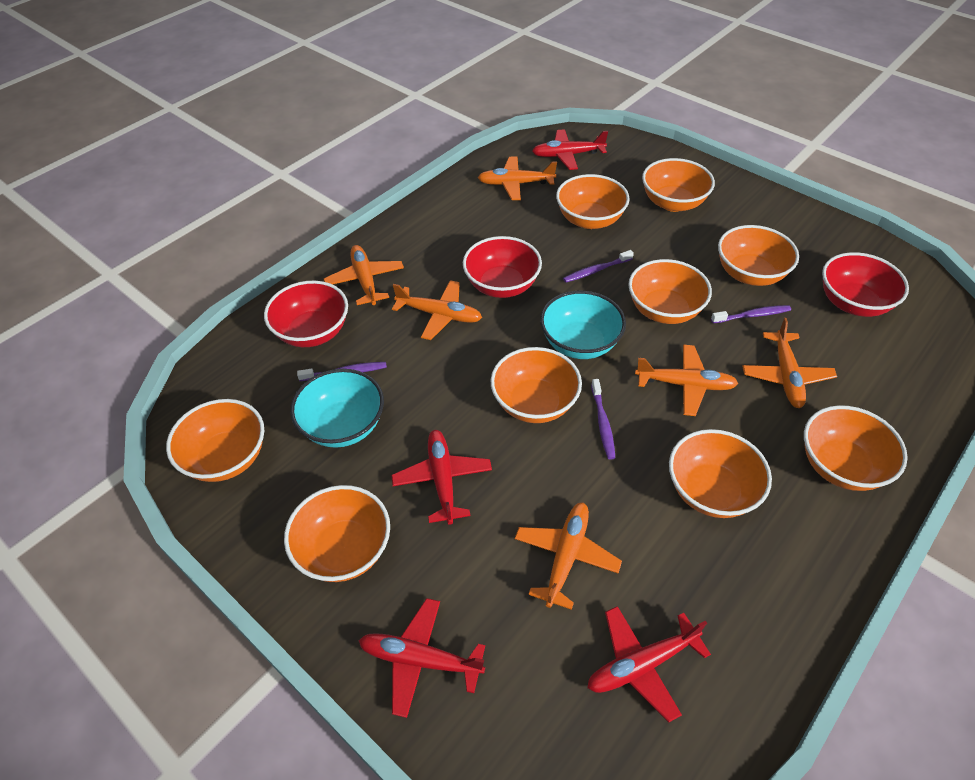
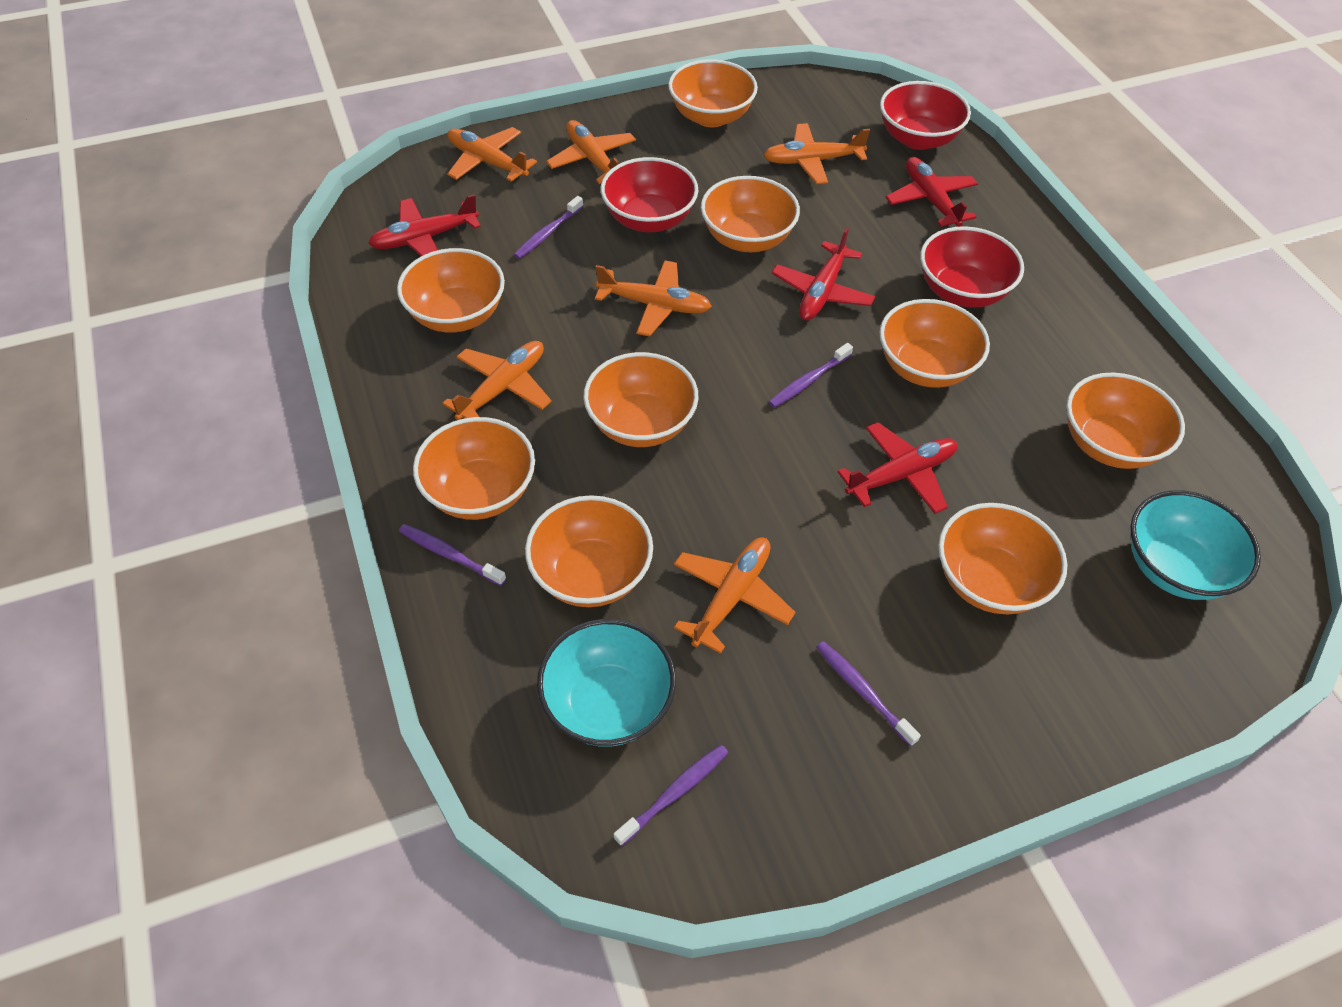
purple toothbrush: 4 -> 5

